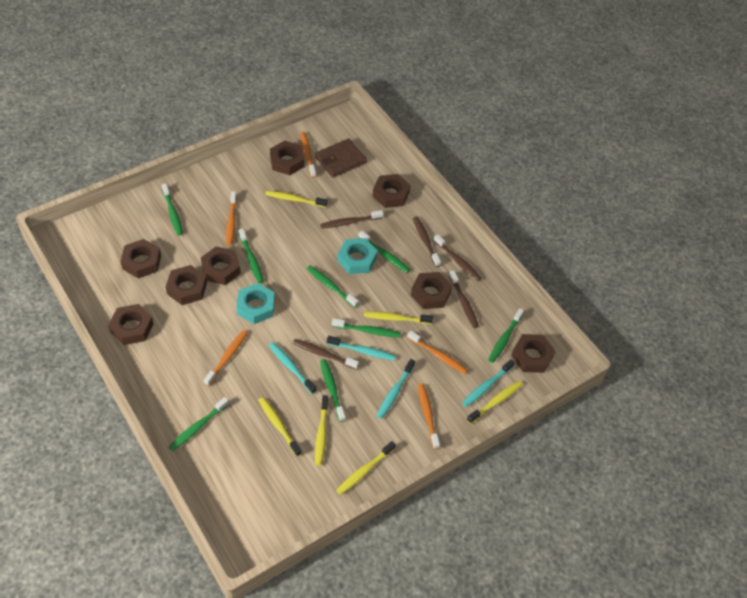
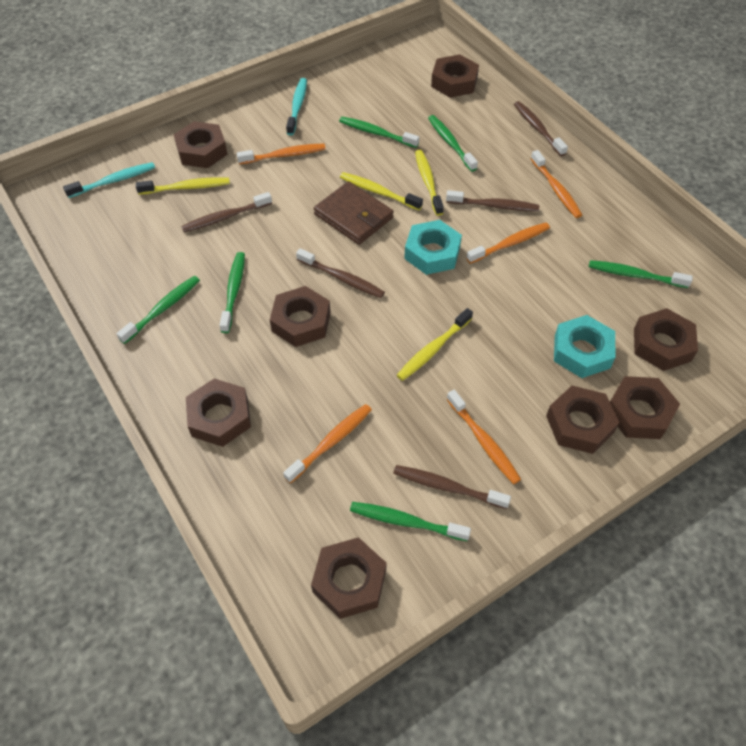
green toothbrush: 8 -> 6
turquoise toothbrush: 4 -> 2
yellow toothbrush: 6 -> 4

